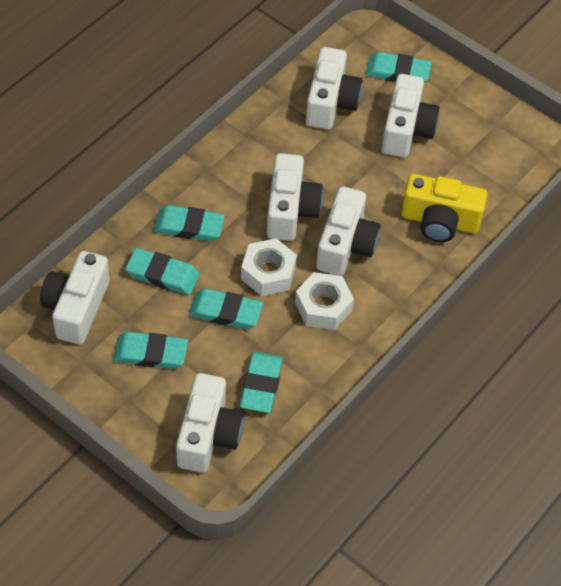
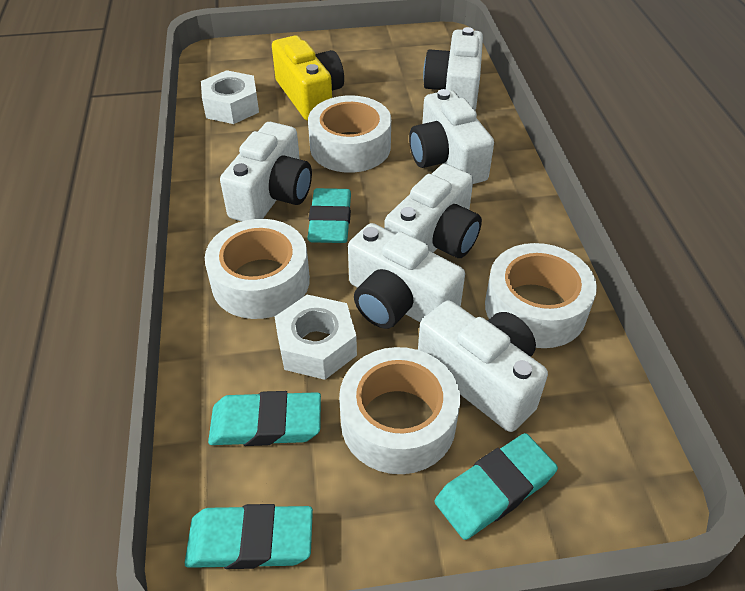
turquoise eraser: 6 -> 4
white tape: 0 -> 4

